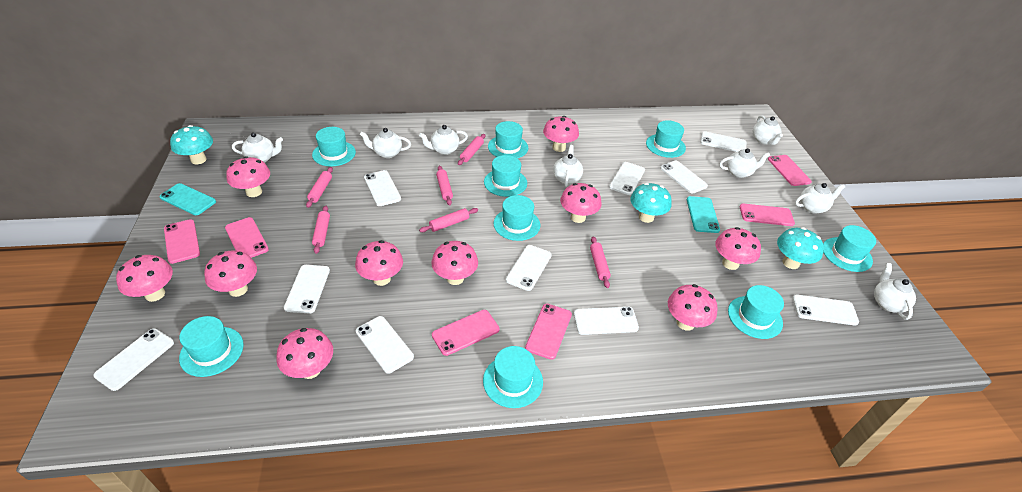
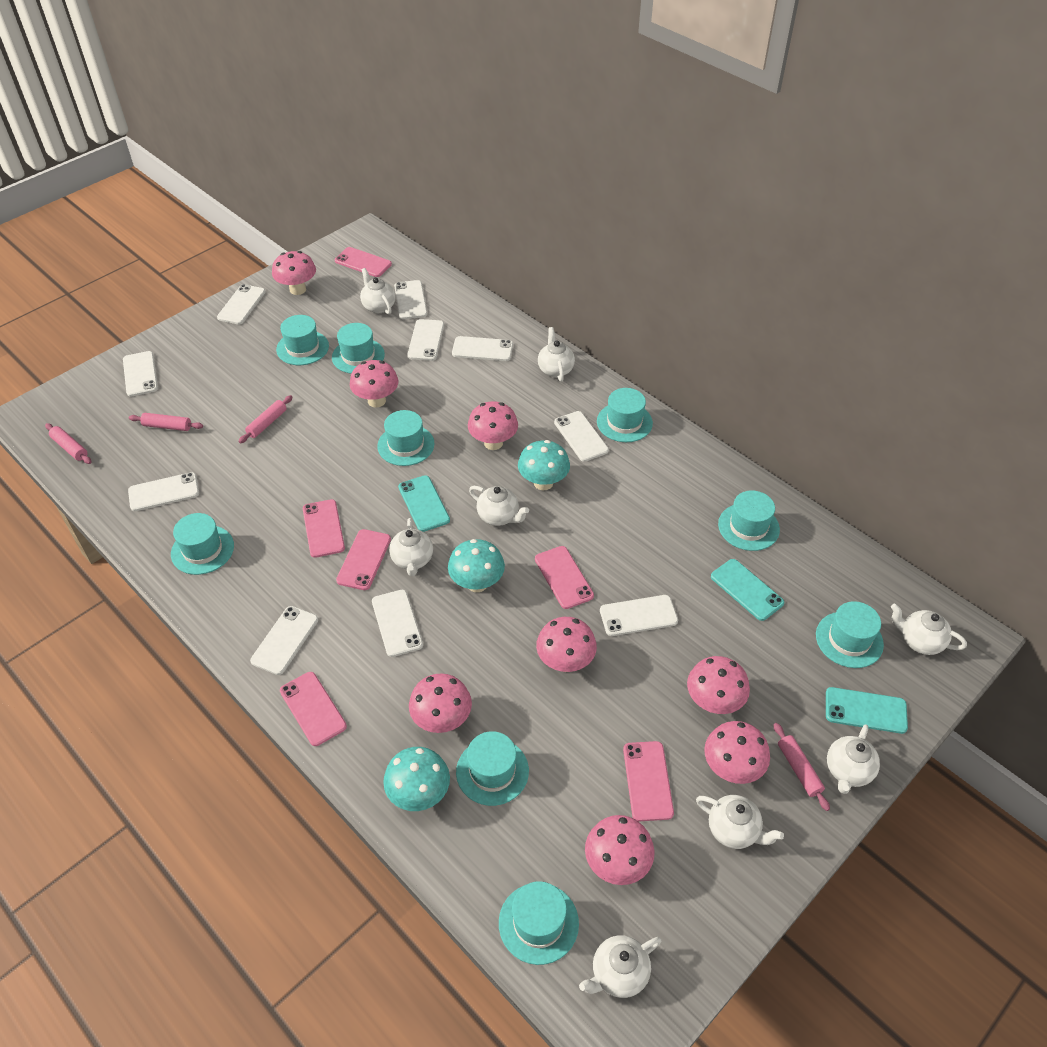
pink mushroom: 10 -> 8
pink rolling pin: 6 -> 4
turquoise phone: 2 -> 3

